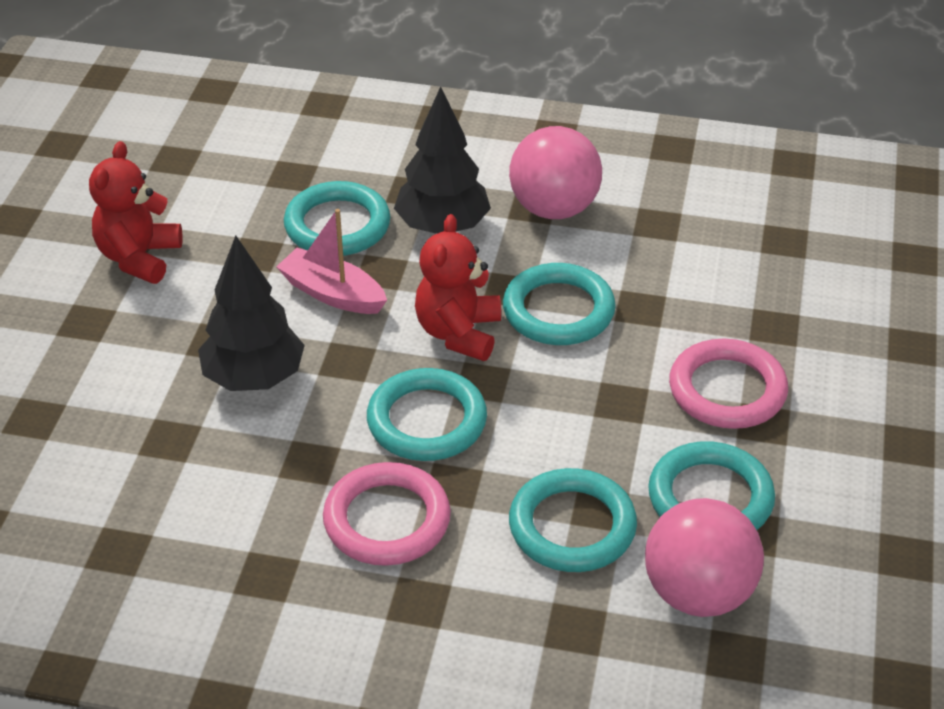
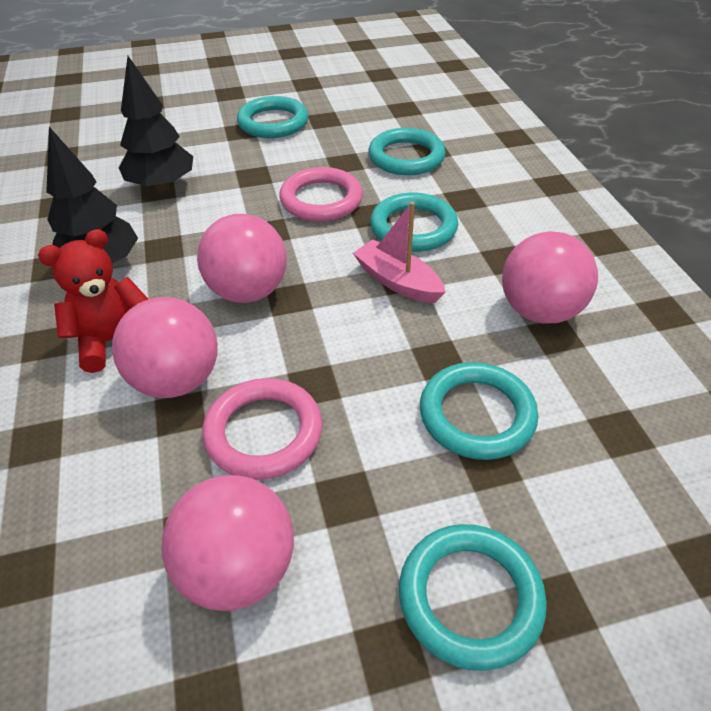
pink ball: 2 -> 4
red teddy bear: 2 -> 1

